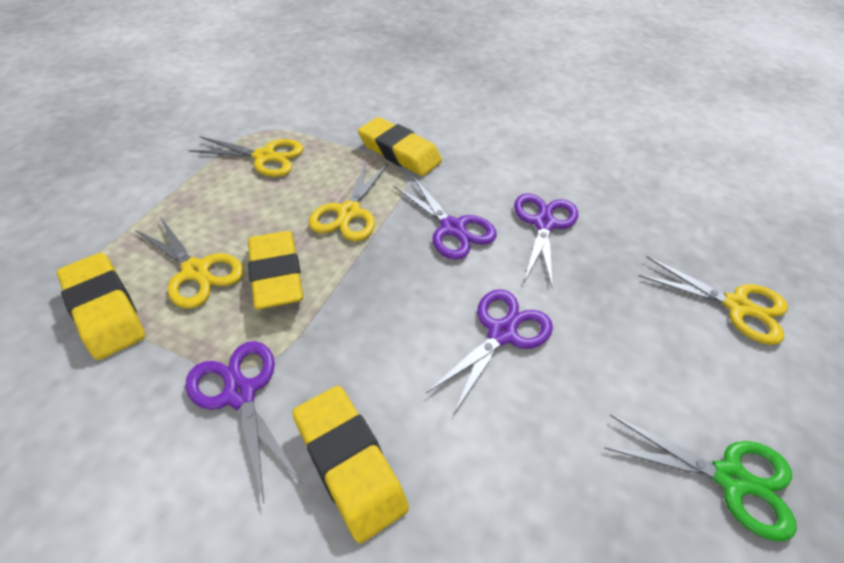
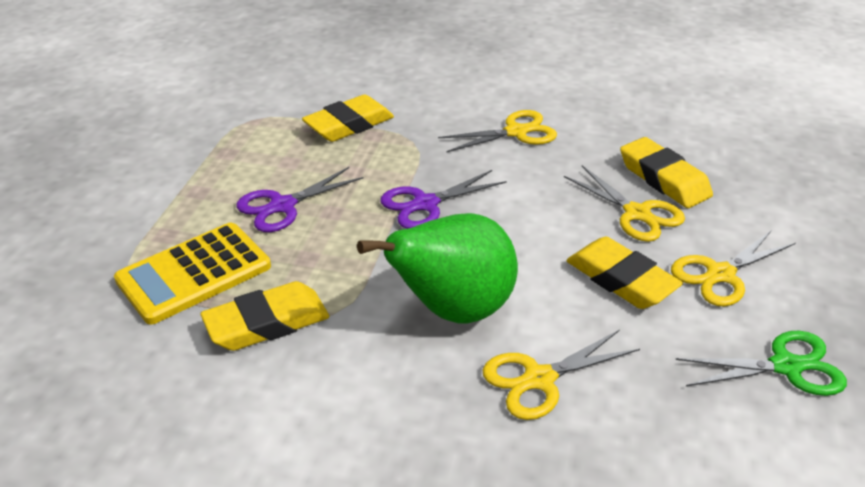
green pear: 0 -> 1
purple scissors: 4 -> 2
yellow calculator: 0 -> 1

